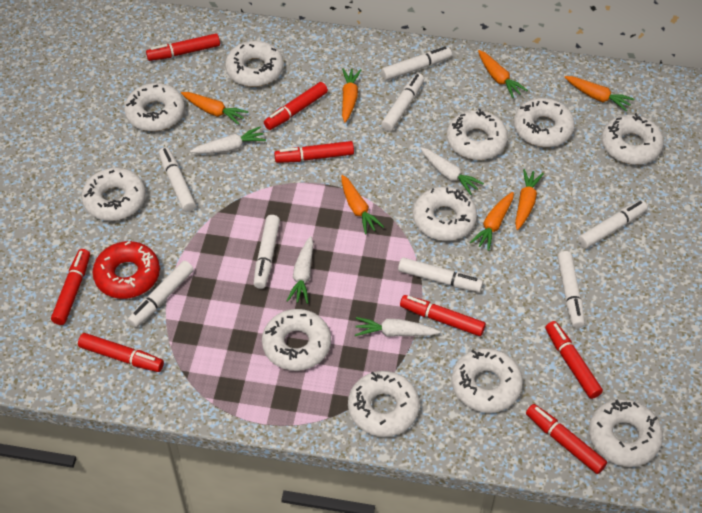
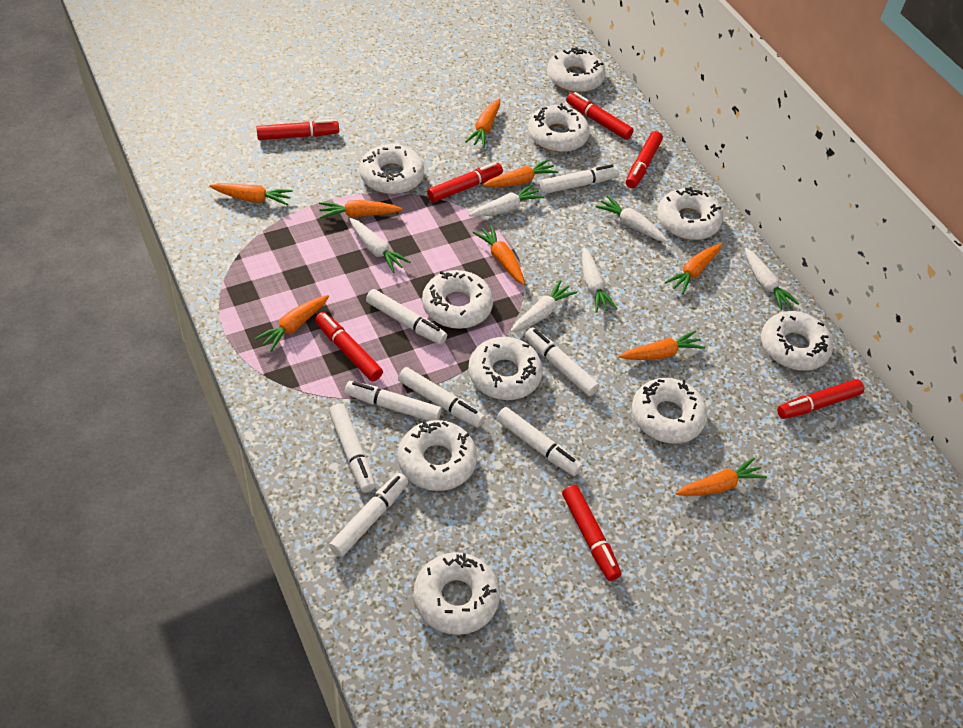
orange carrot: 7 -> 9
red donut: 1 -> 0
red marker: 8 -> 7
white carrot: 4 -> 6
white donut: 11 -> 10

